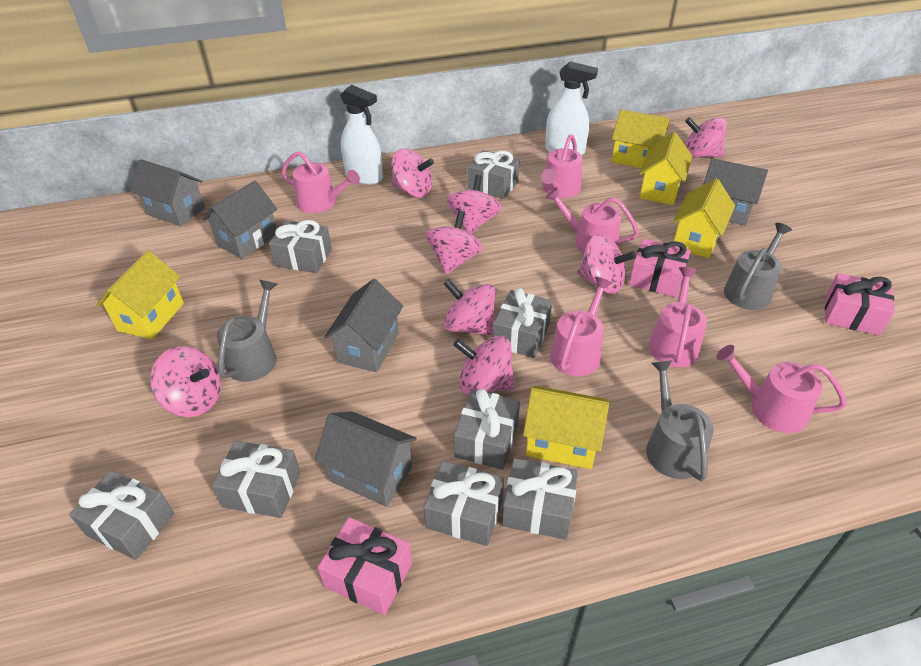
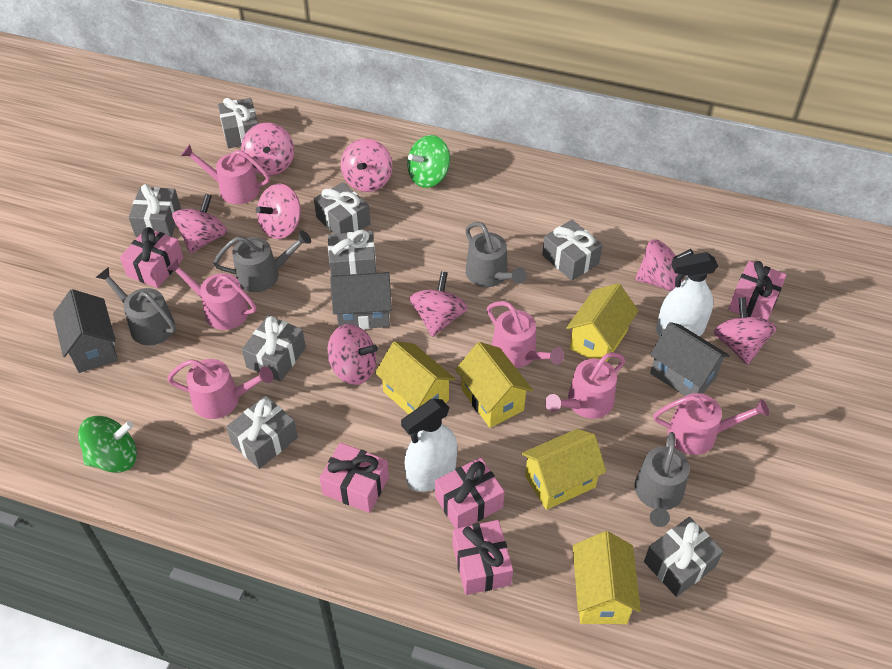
green spinning top: 0 -> 2
grey house: 5 -> 3
grey watering can: 3 -> 4
pink gift: 3 -> 5

